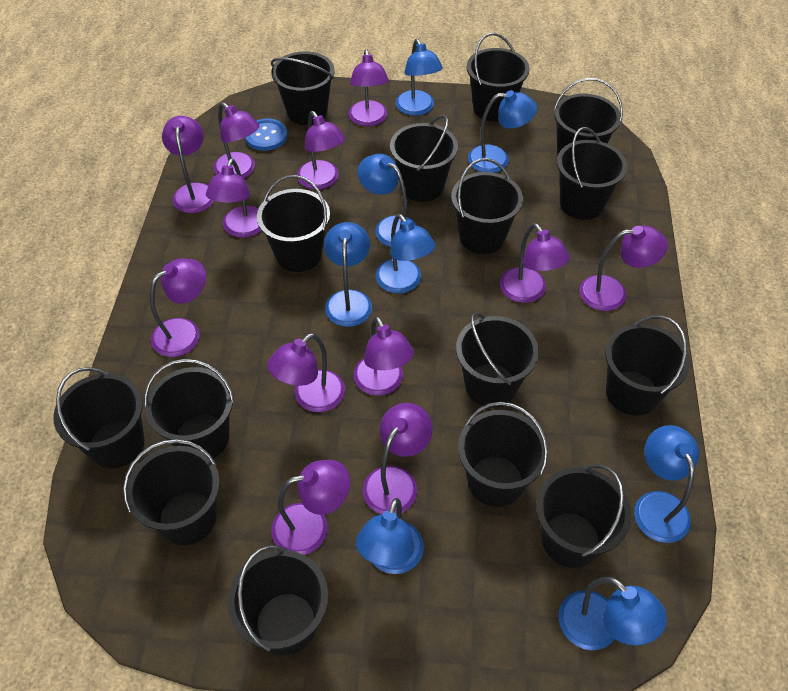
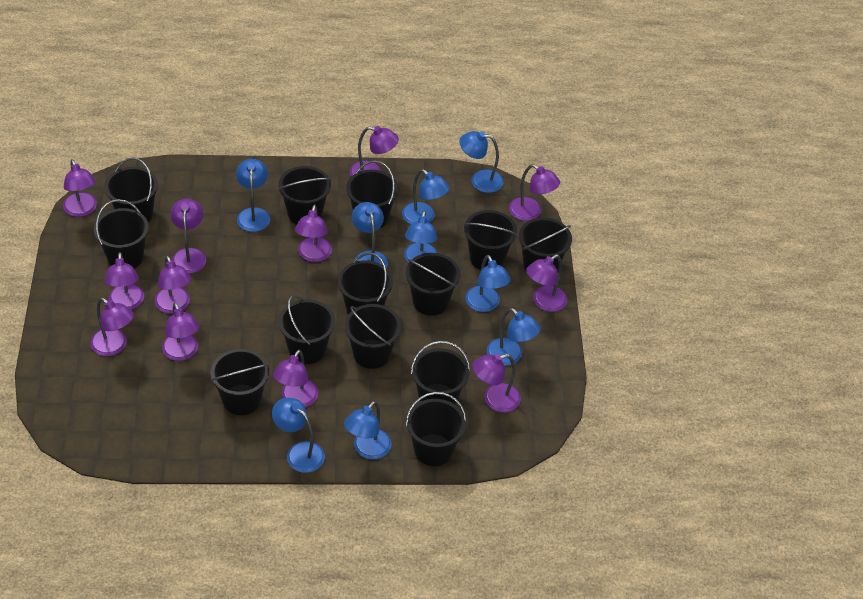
black bucket: 15 -> 13
blue button: 1 -> 0
blue lamp: 8 -> 9

